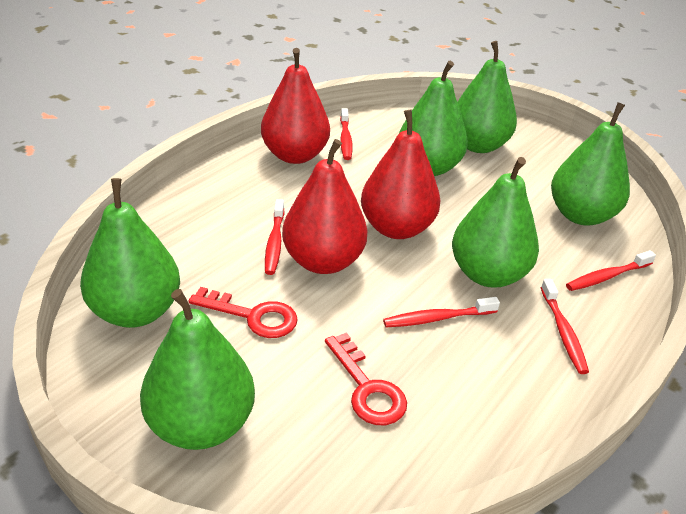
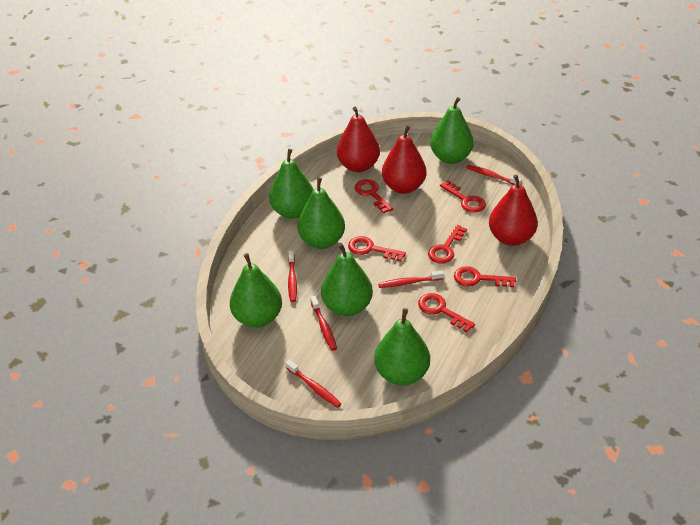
red key: 2 -> 6

